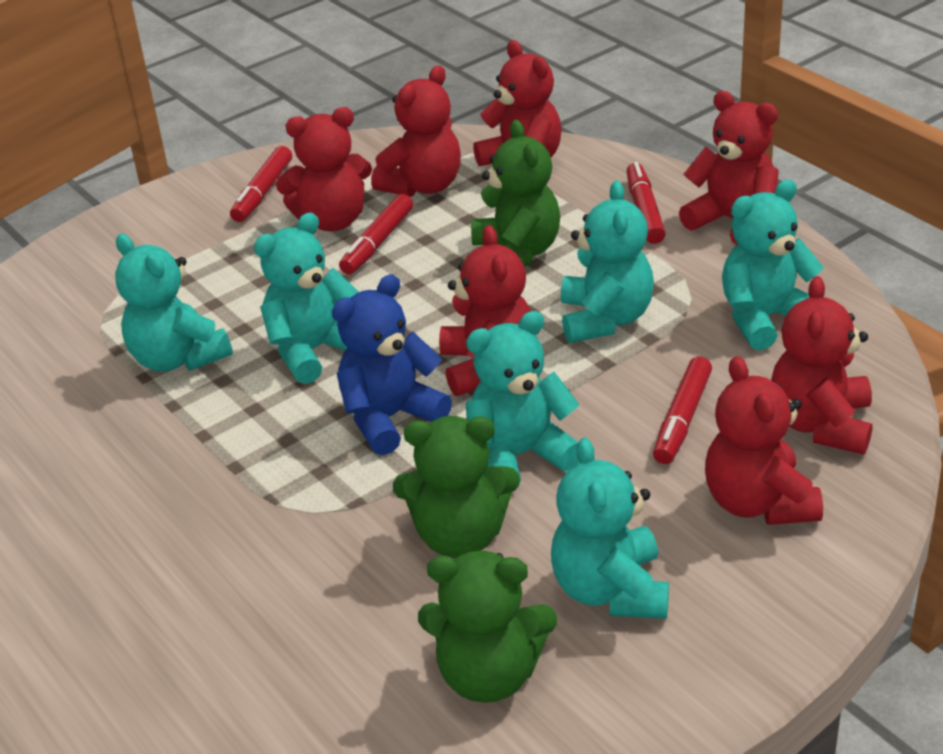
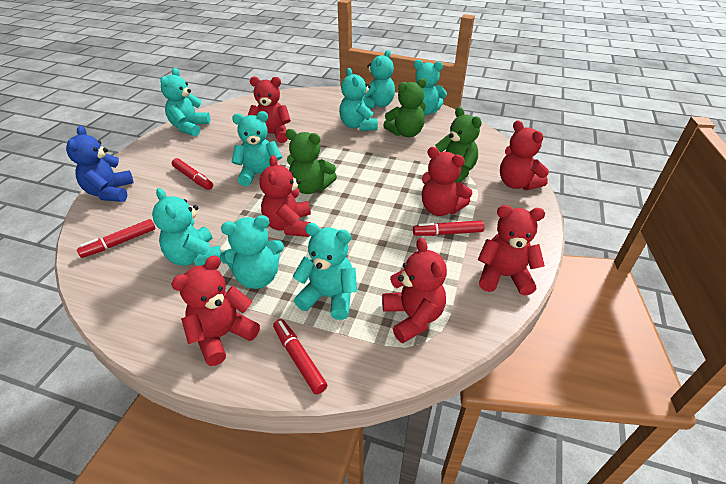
turquoise teddy bear: 6 -> 8

